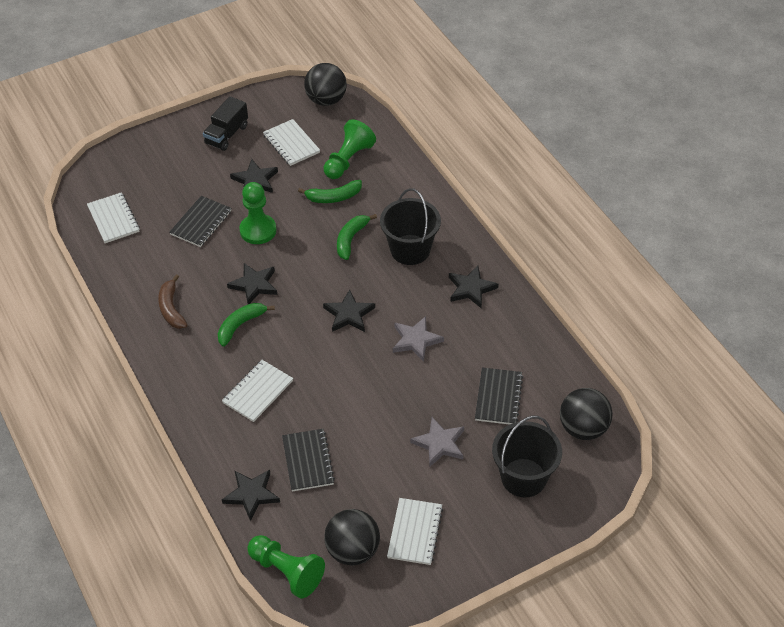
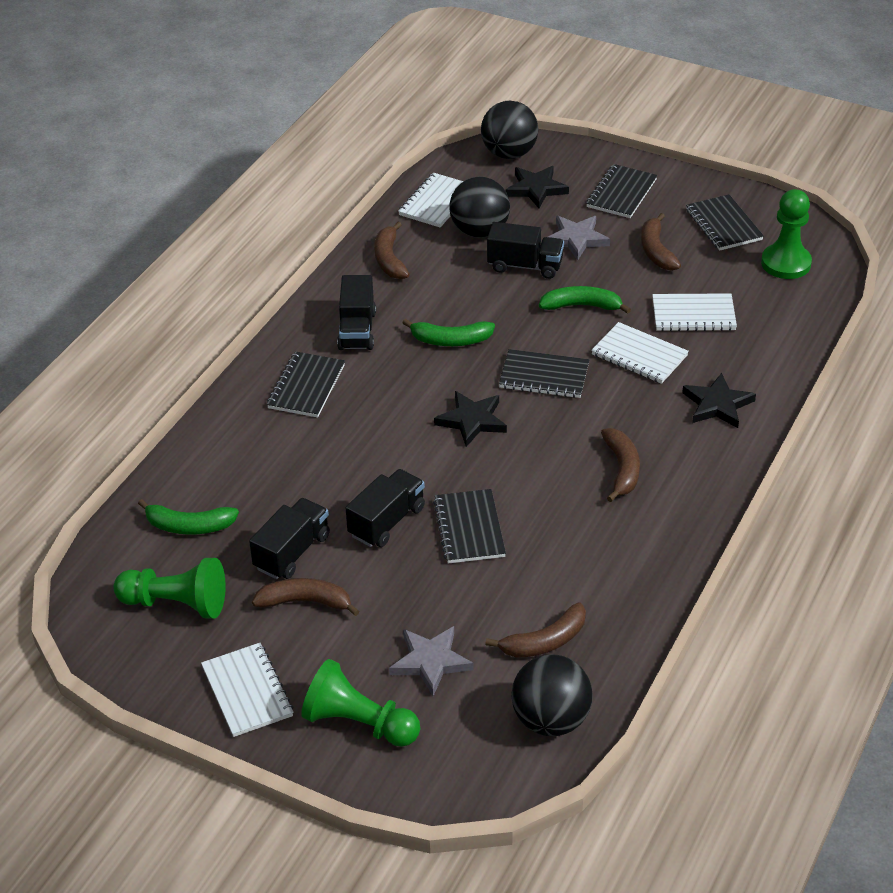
black bucket: 2 -> 0
black notebook: 3 -> 5
black star: 5 -> 3
black truck: 1 -> 4
brown banana: 1 -> 5

